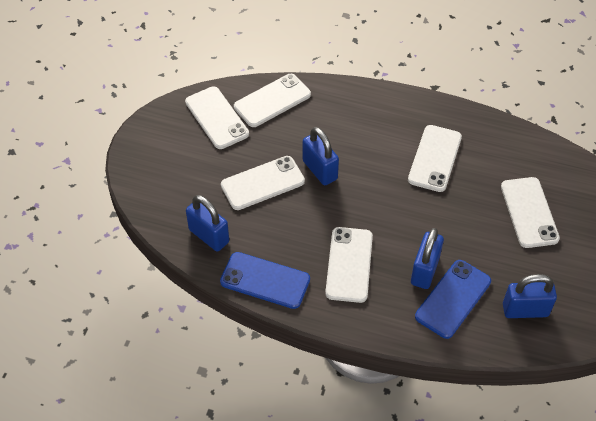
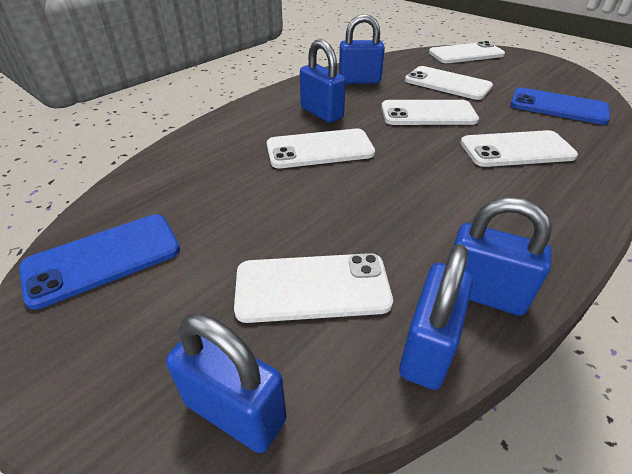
blue padlock: 4 -> 5

